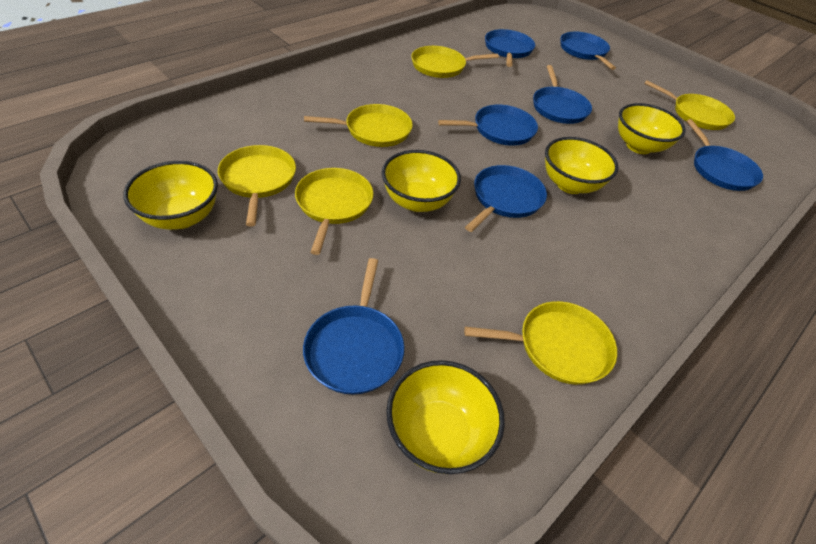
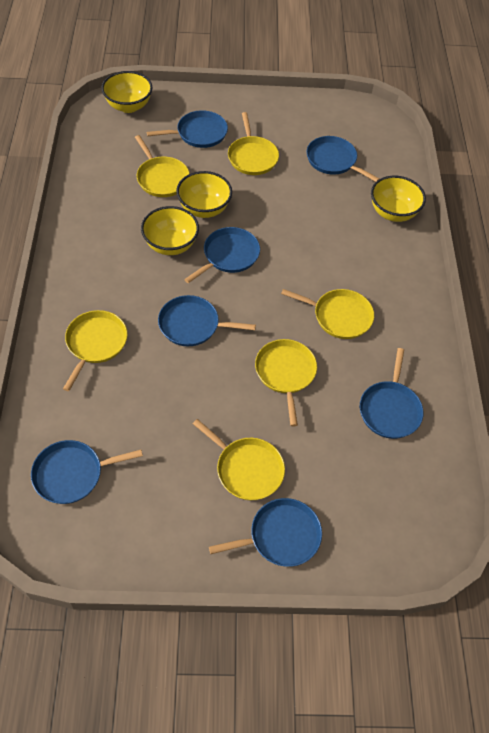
yellow bowl: 5 -> 4

